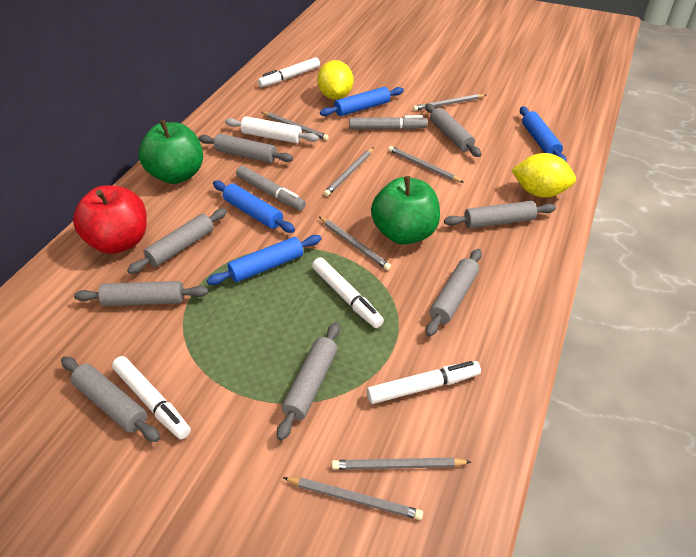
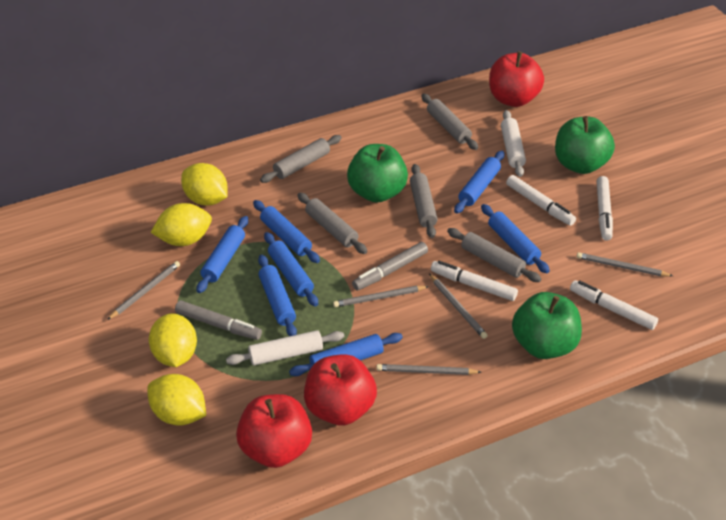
blue rolling pin: 4 -> 7
green apple: 2 -> 3
grey pencil: 7 -> 5
grey rolling pin: 8 -> 5
red apple: 1 -> 3
white rolling pin: 1 -> 2
yellow lemon: 2 -> 4

